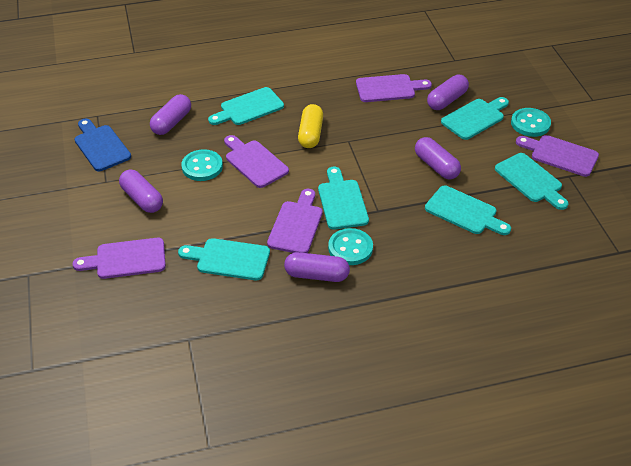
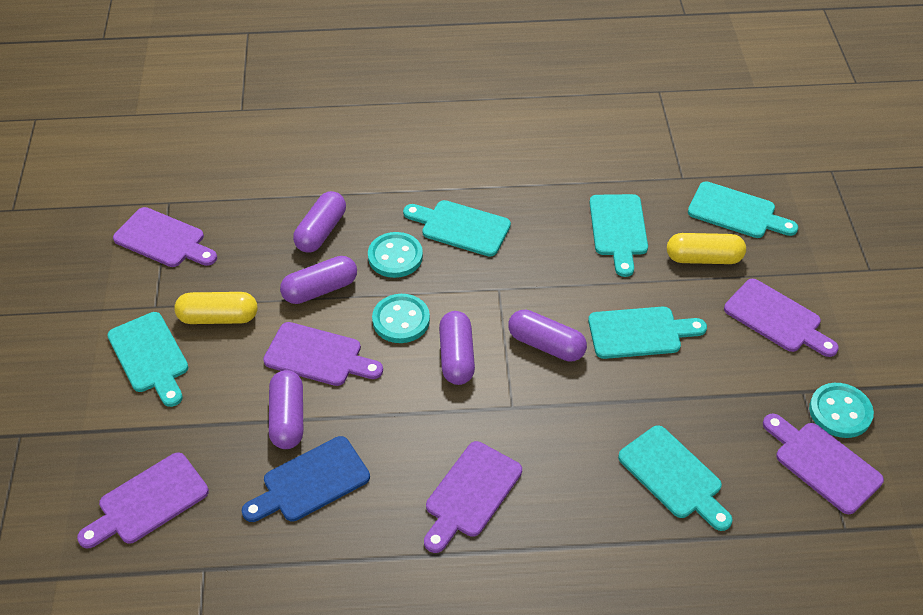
purple cutting board: 5 -> 6
yellow capsule: 1 -> 2

